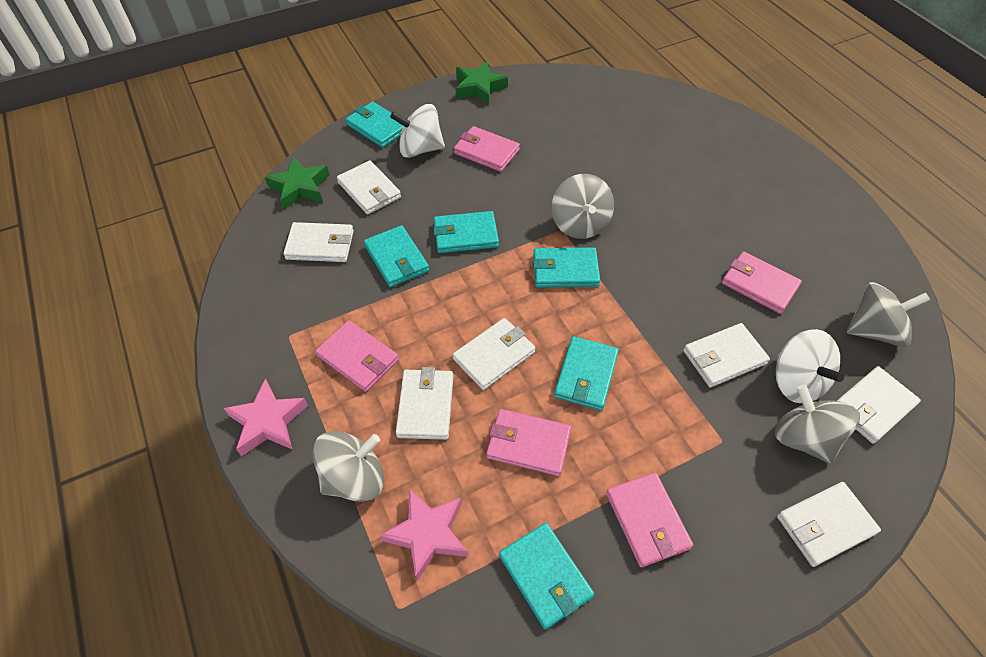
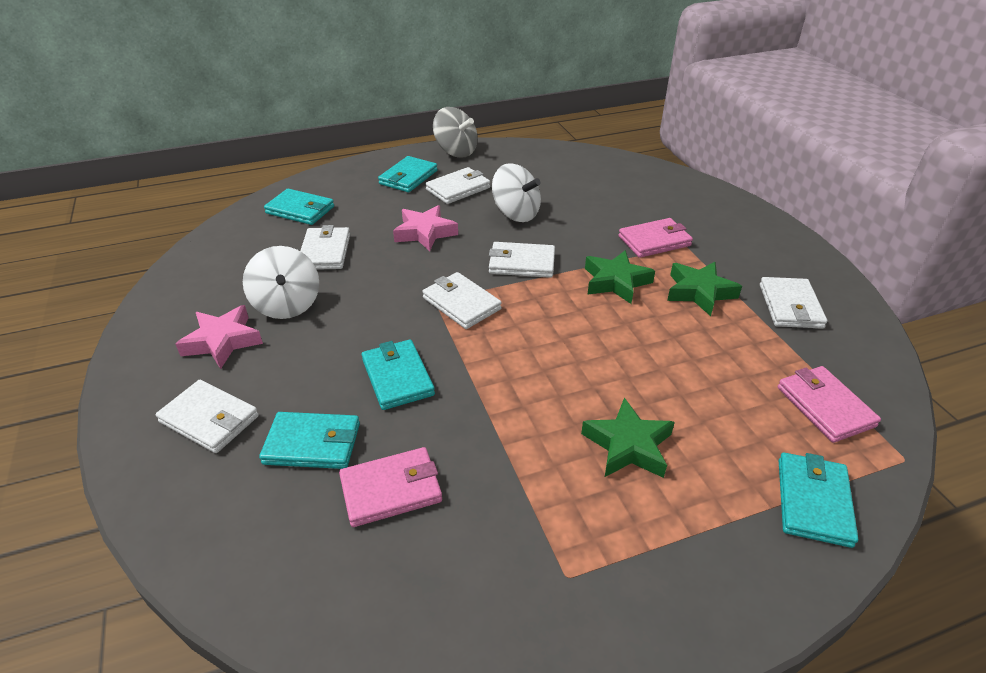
green star: 2 -> 3
grey spinning top: 4 -> 1
pink wallet: 5 -> 3
turquoise wallet: 6 -> 5
white wallet: 7 -> 6

